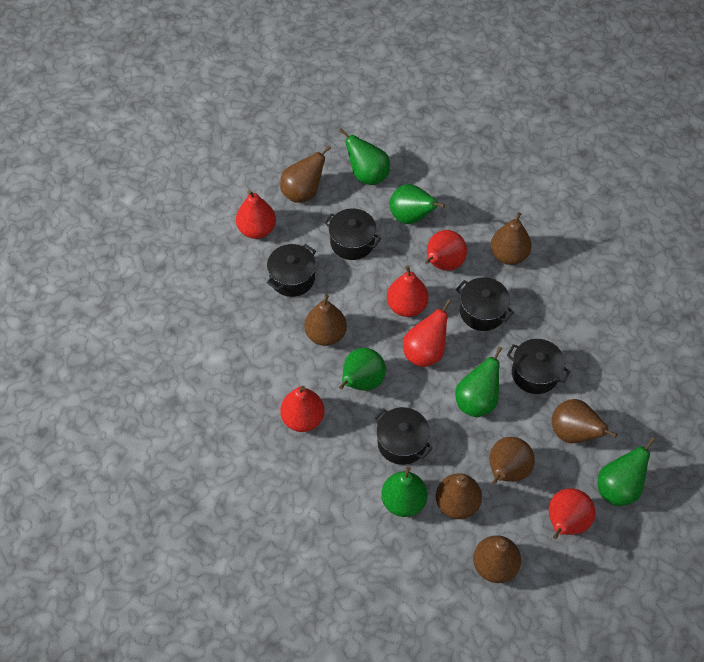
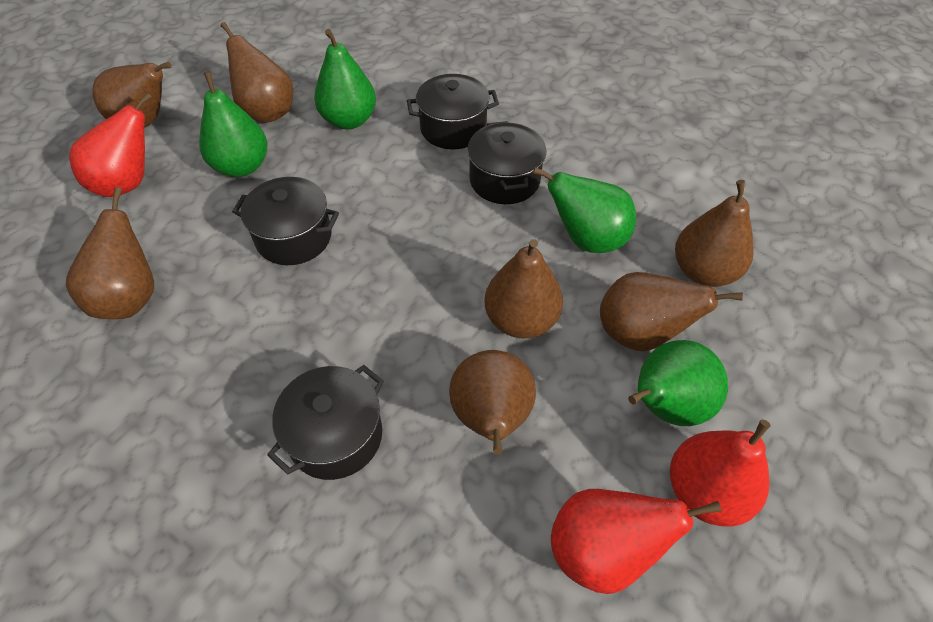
black pot: 5 -> 4
green pear: 6 -> 4
red pear: 6 -> 3

